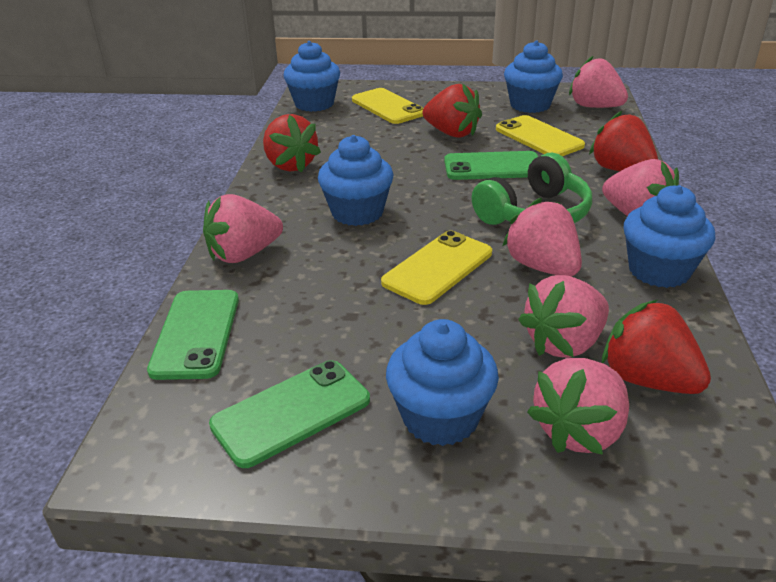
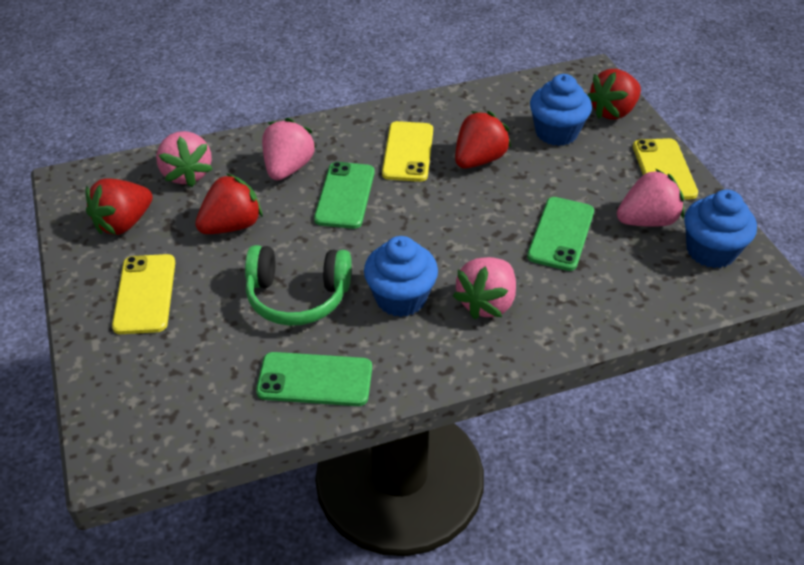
blue cupcake: 5 -> 3
pink strawberry: 6 -> 4

